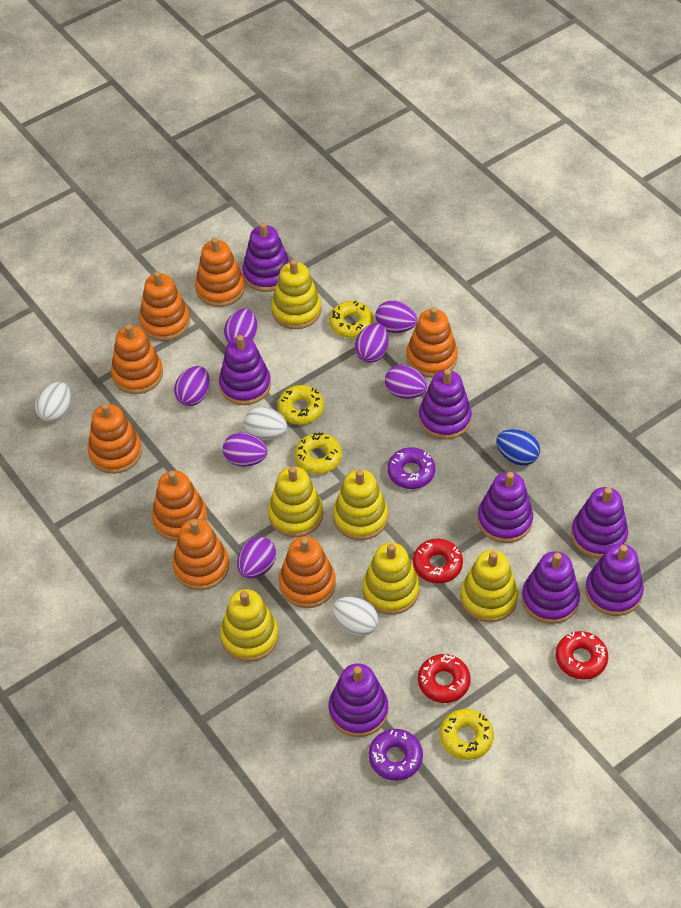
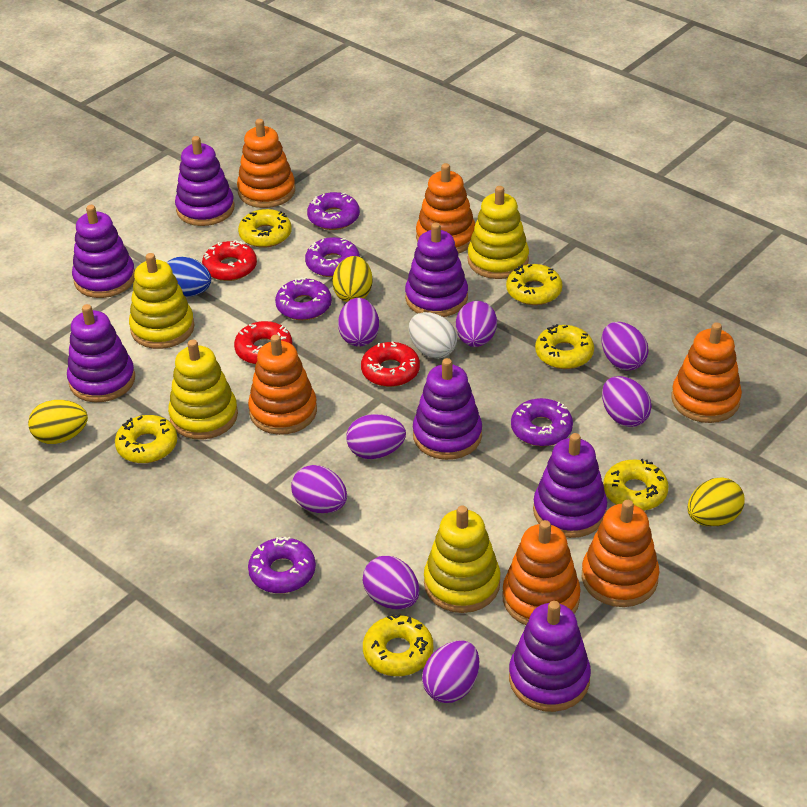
orange stacking toy: 8 -> 6
purple donut: 2 -> 5
purple egg: 7 -> 8
purple stacking toy: 8 -> 7
white egg: 3 -> 1
yellow donut: 4 -> 6
yellow egg: 0 -> 3
yellow stacking toy: 6 -> 4

